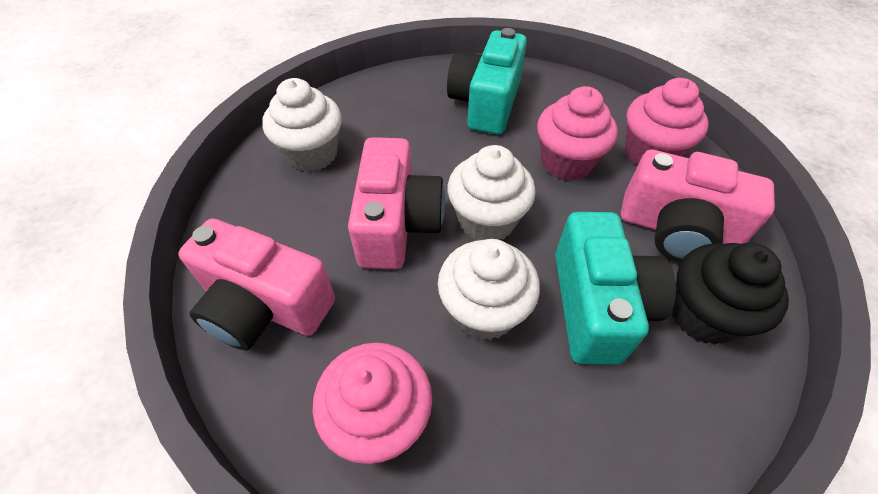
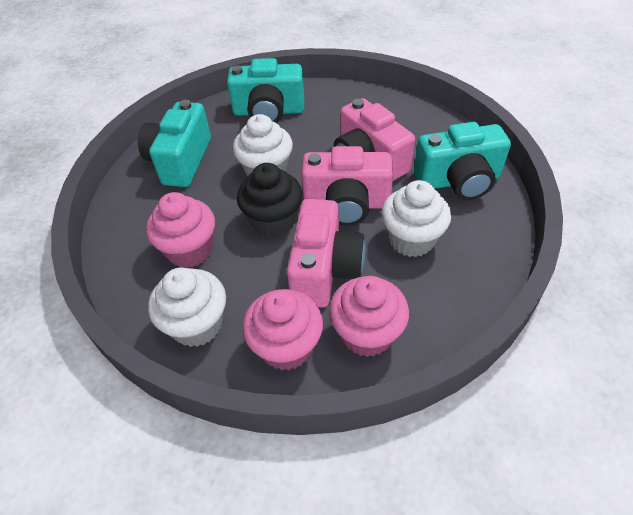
turquoise camera: 2 -> 3

